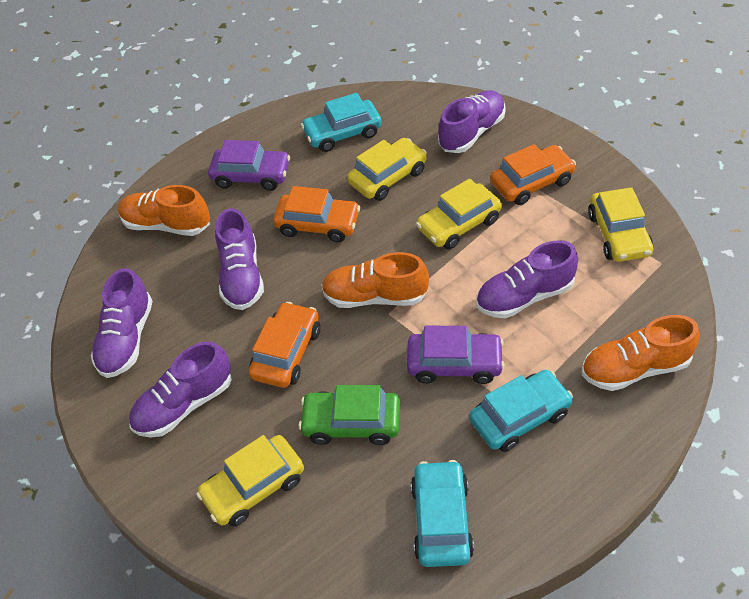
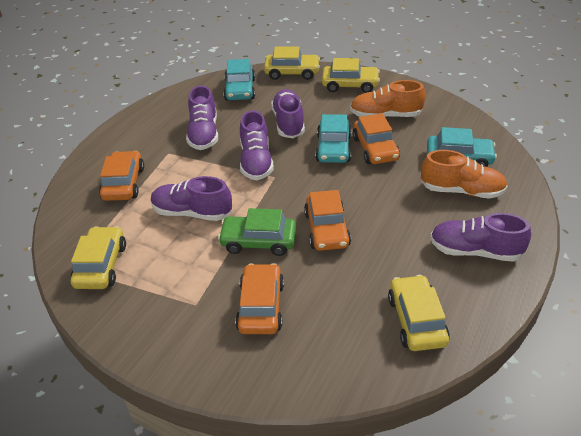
orange car: 3 -> 4
orange shoe: 3 -> 2
purple car: 2 -> 0

